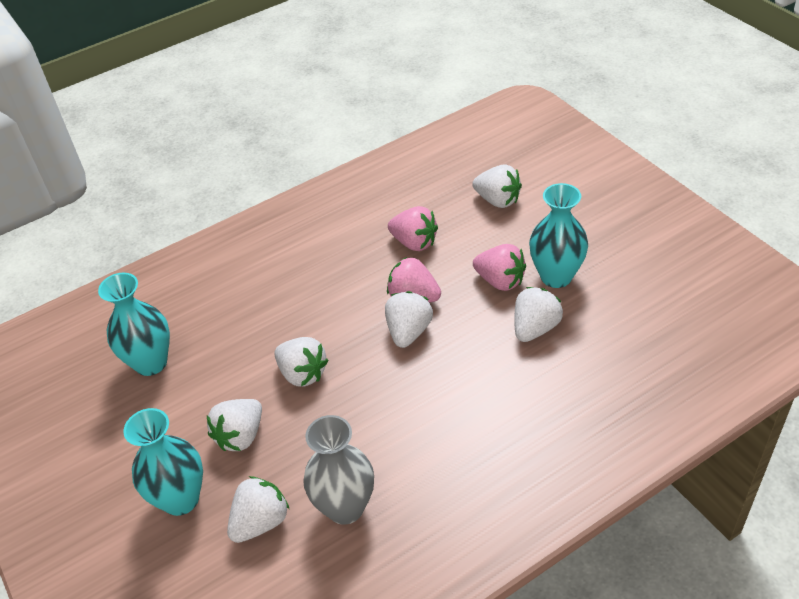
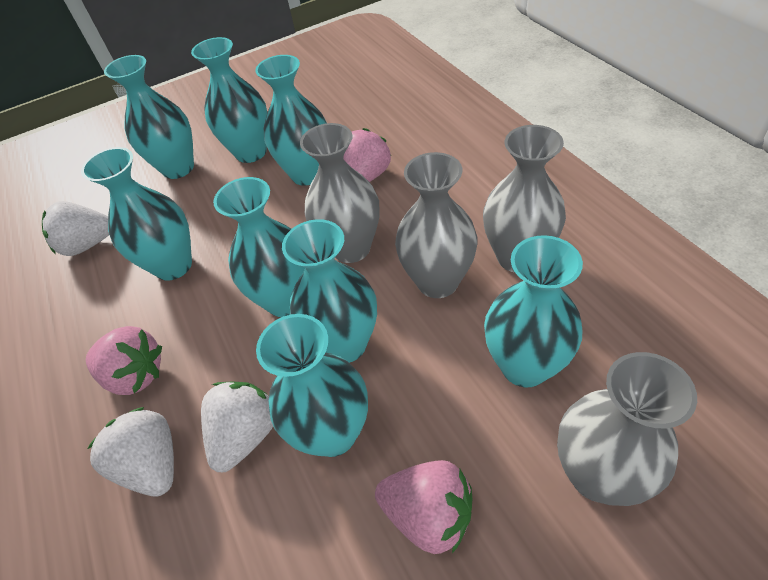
grey vase: 1 -> 4
turquoise vase: 3 -> 8
white strawberry: 6 -> 3

